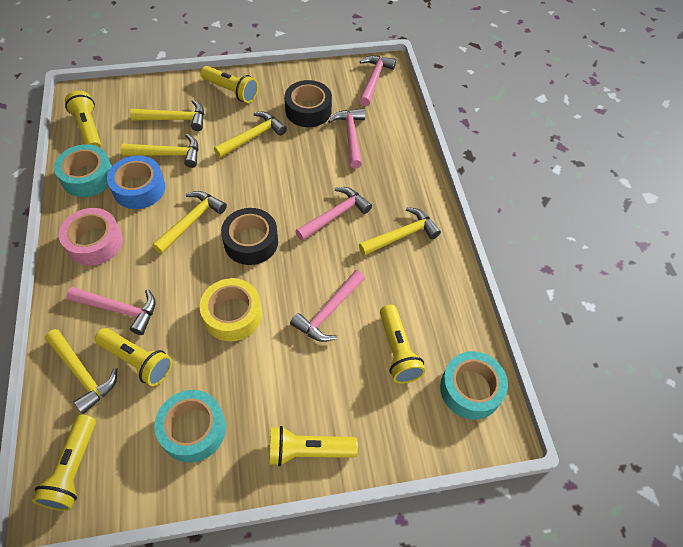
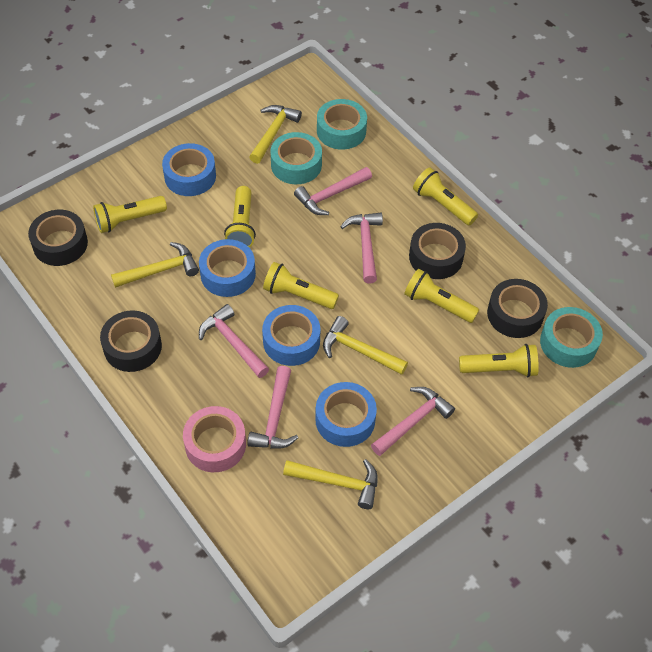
black tape: 2 -> 4
blue tape: 1 -> 4
yellow hammer: 6 -> 4
yellow tape: 1 -> 0

